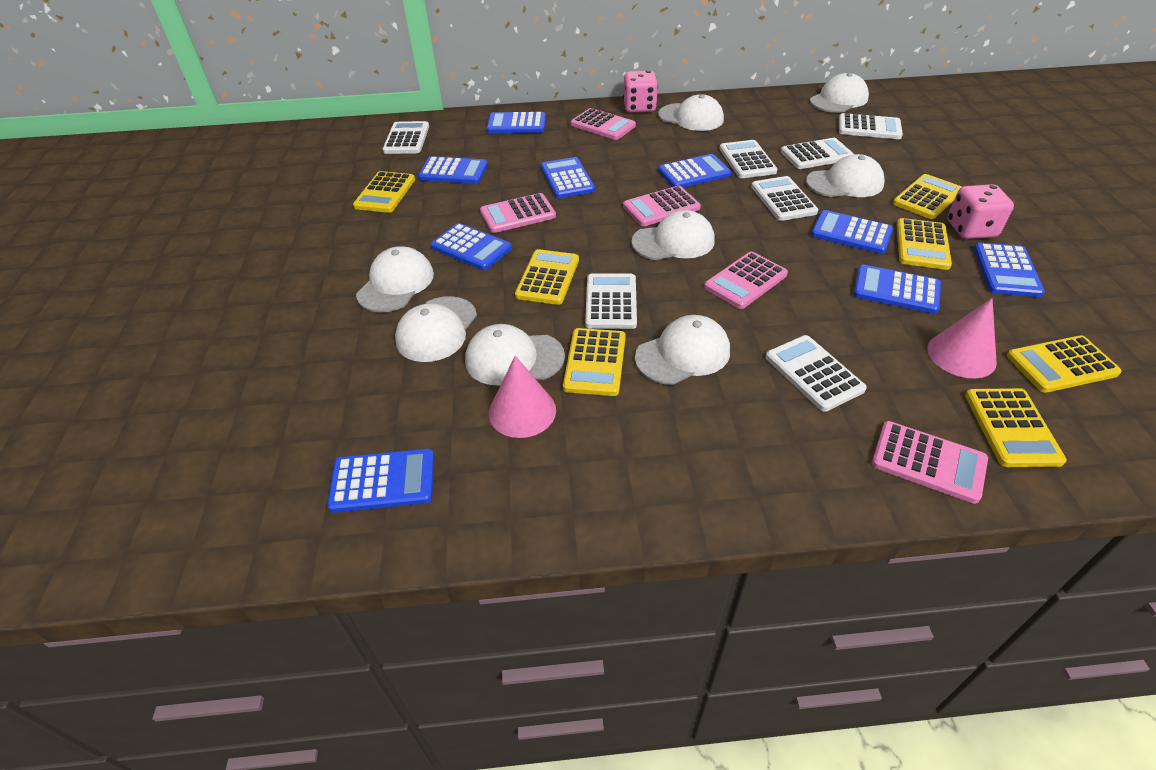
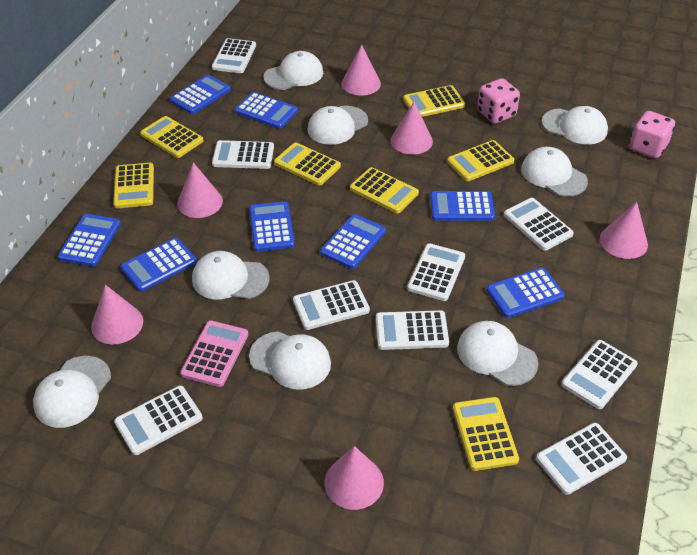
blue calculator: 9 -> 8
pink calculator: 5 -> 1
pink cone: 2 -> 6
white calculator: 7 -> 9

